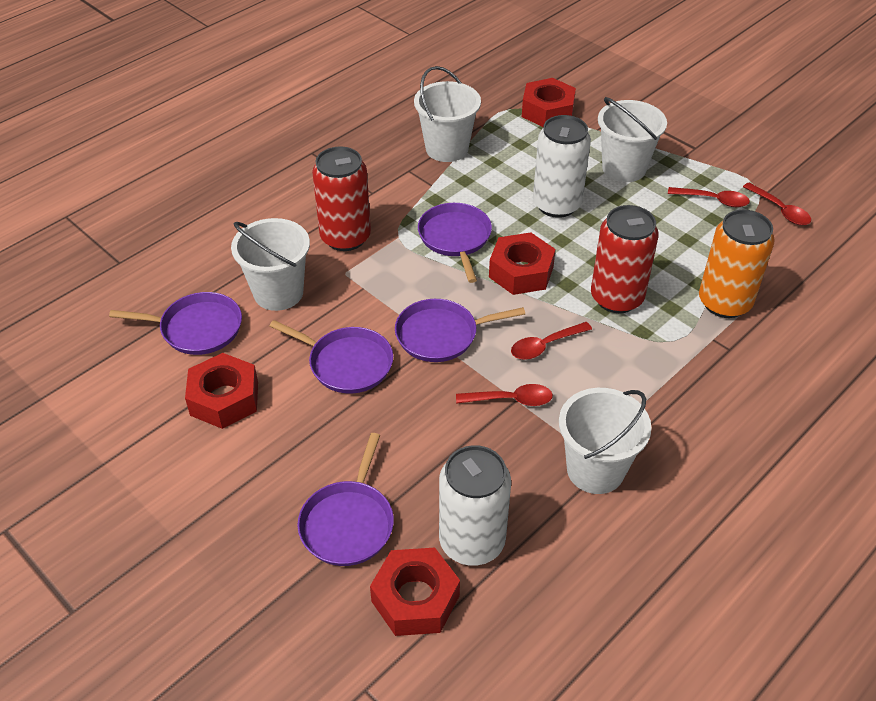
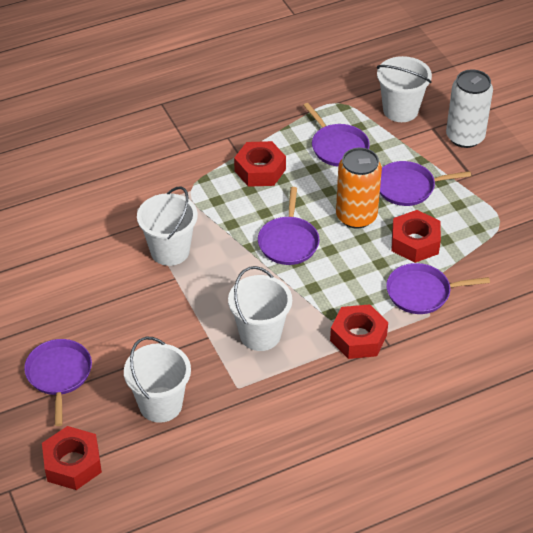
red can: 2 -> 0
red spoon: 4 -> 0
white can: 2 -> 1

